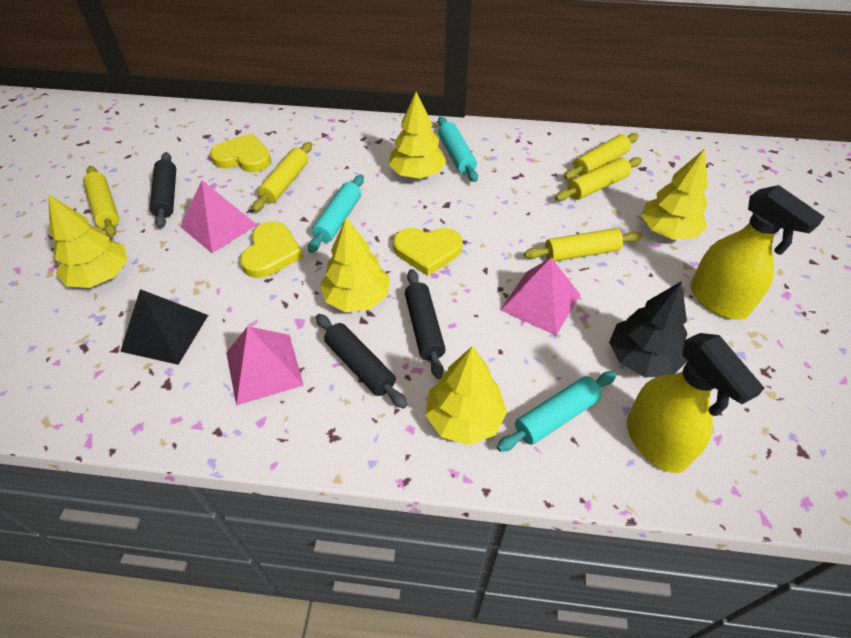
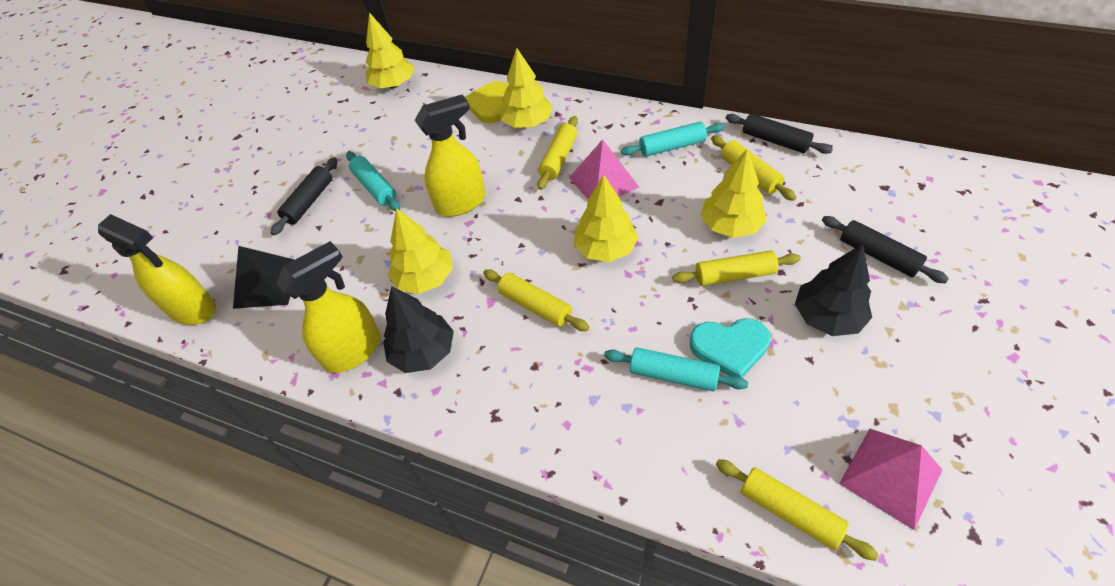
black tree: 1 -> 2
pink pyramid: 3 -> 2
turquoise heart: 0 -> 1
yellow heart: 3 -> 1
yellow spray bottle: 2 -> 3

